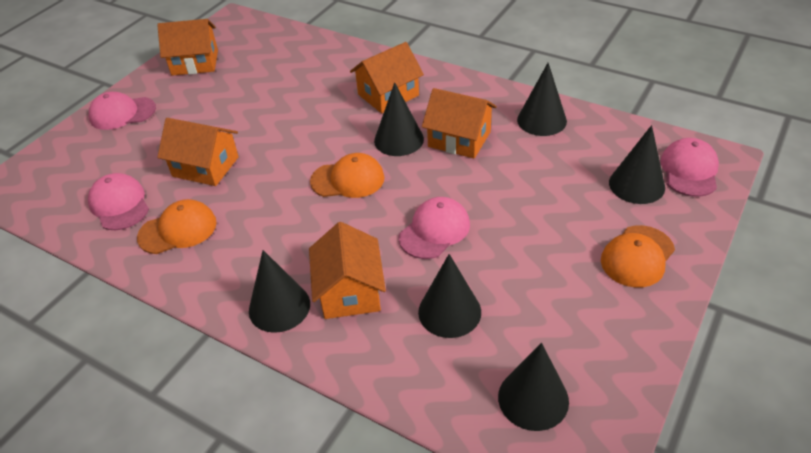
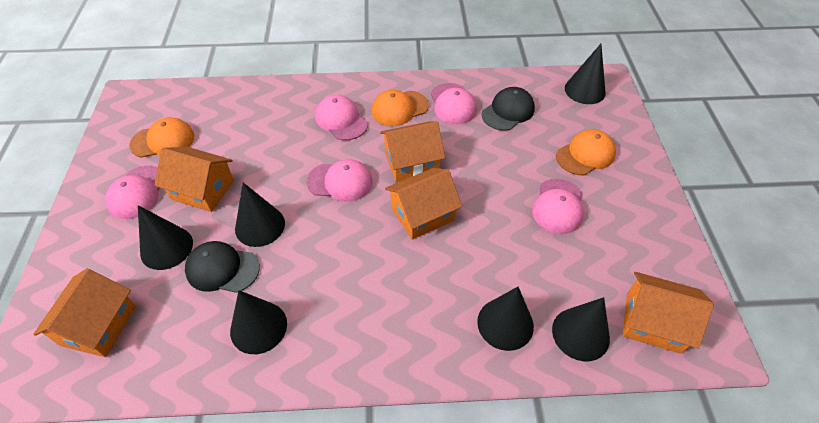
black cap: 0 -> 2
pink cap: 4 -> 5

